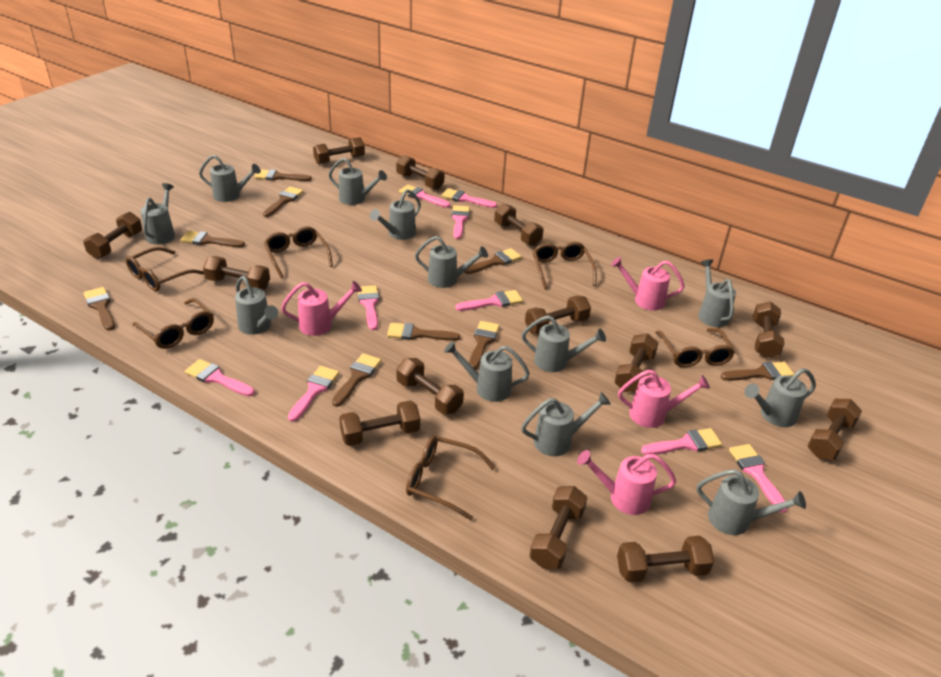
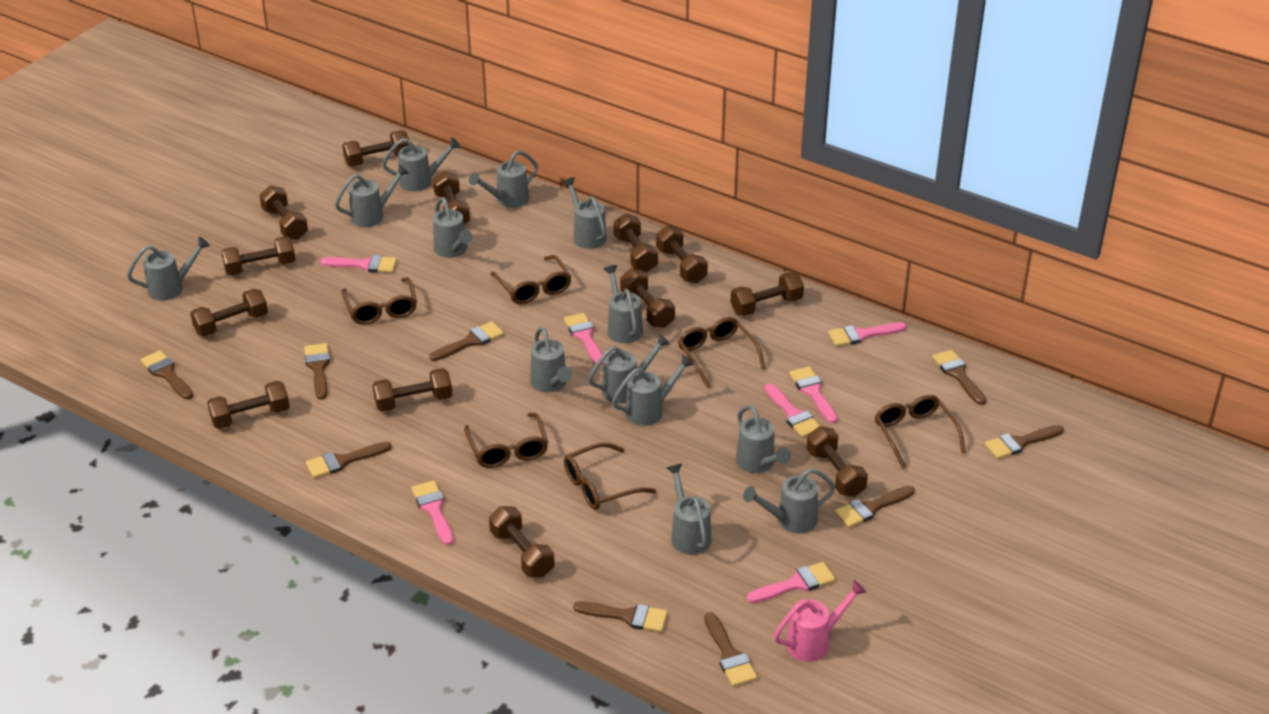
grey watering can: 12 -> 13
pink brush: 9 -> 7
pink watering can: 4 -> 1

